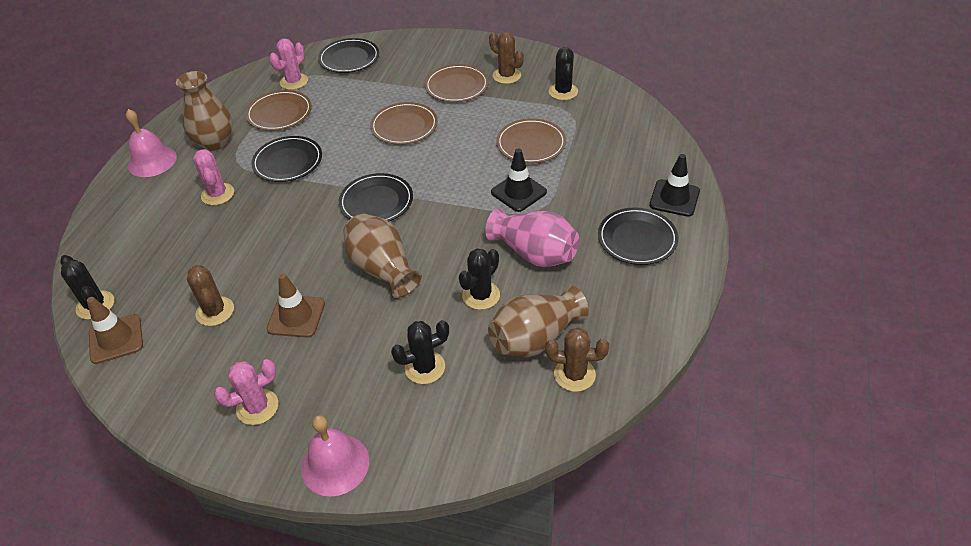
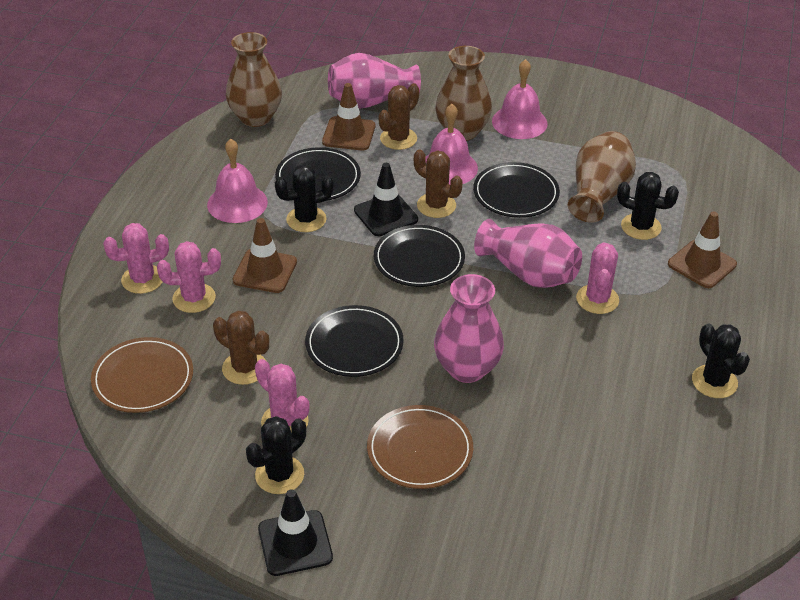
brown plate: 4 -> 2
brown traffic cone: 2 -> 3
pink bell: 2 -> 3
pink cactus: 3 -> 4
pink vase: 1 -> 3

